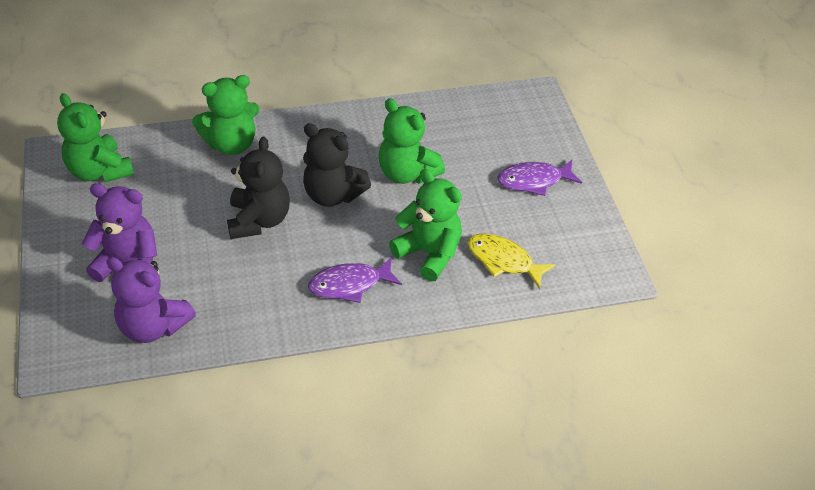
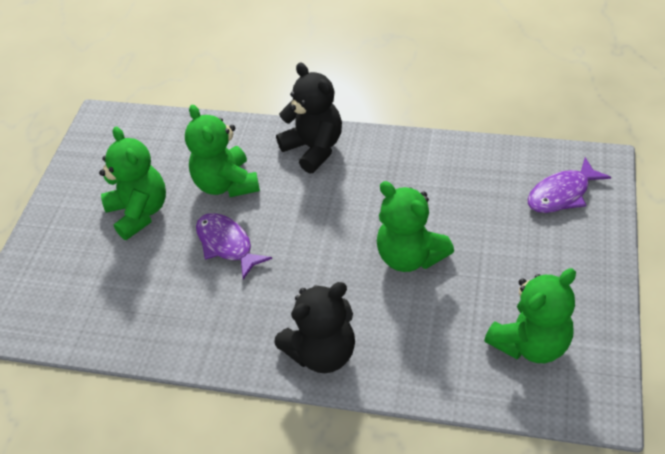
purple teddy bear: 2 -> 0
yellow fish: 1 -> 0

